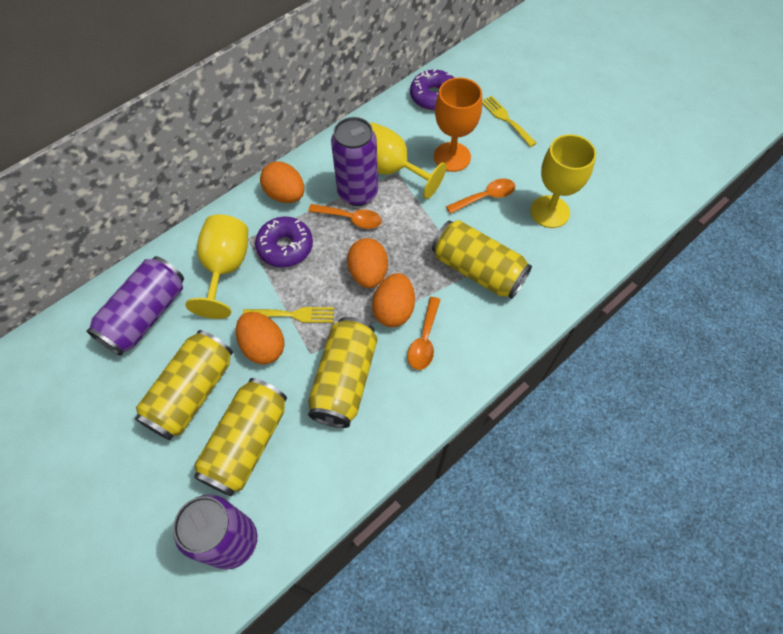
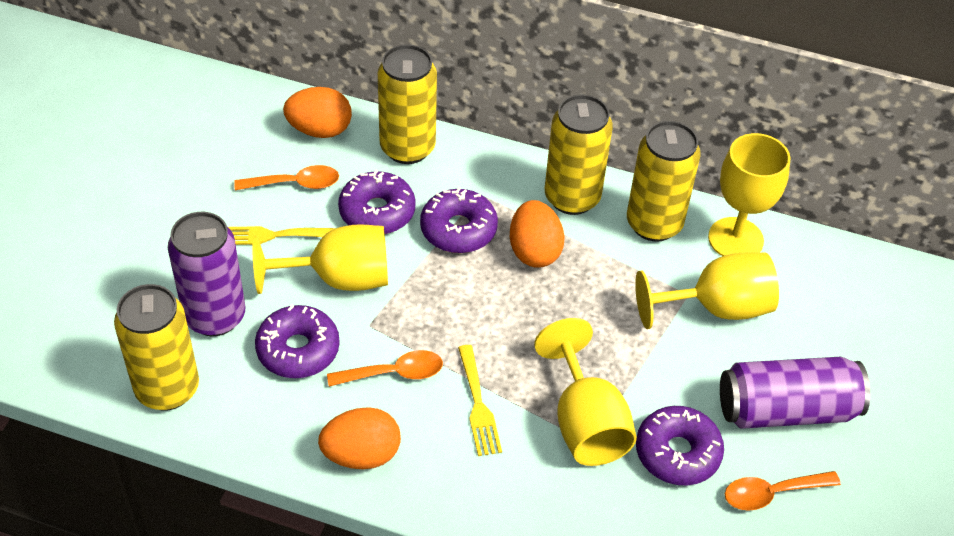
orange egg: 4 -> 3
orange goblet: 1 -> 0
purple can: 3 -> 2
purple donut: 2 -> 4
yellow goblet: 3 -> 4

